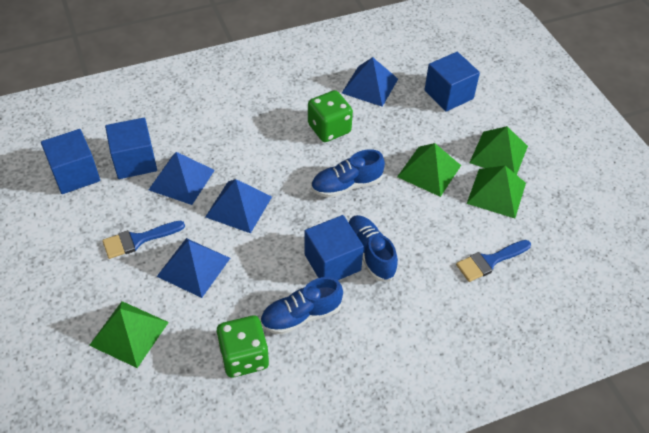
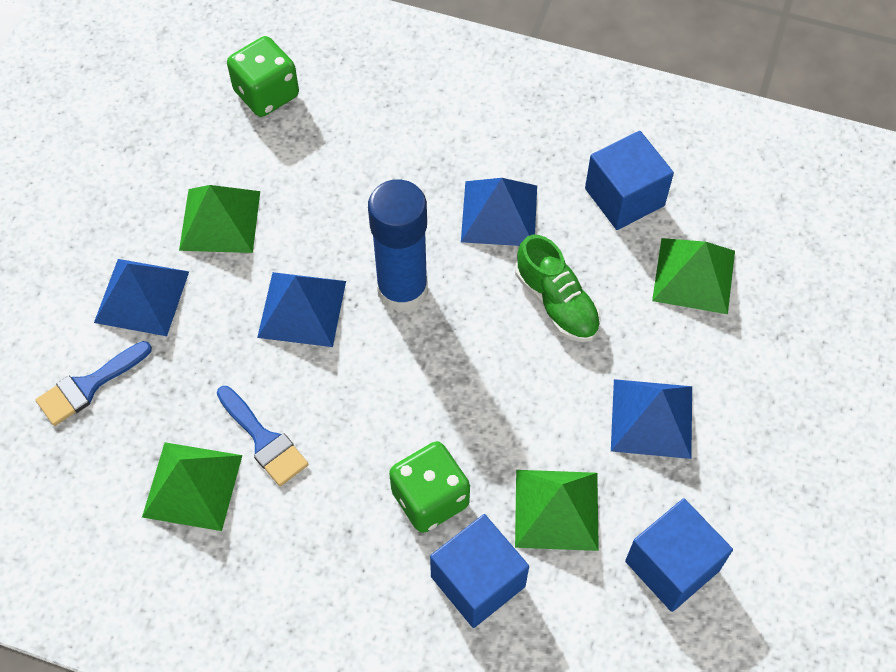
blue cube: 4 -> 3
blue glue stick: 0 -> 1
blue shoe: 3 -> 0
green shoe: 0 -> 1

